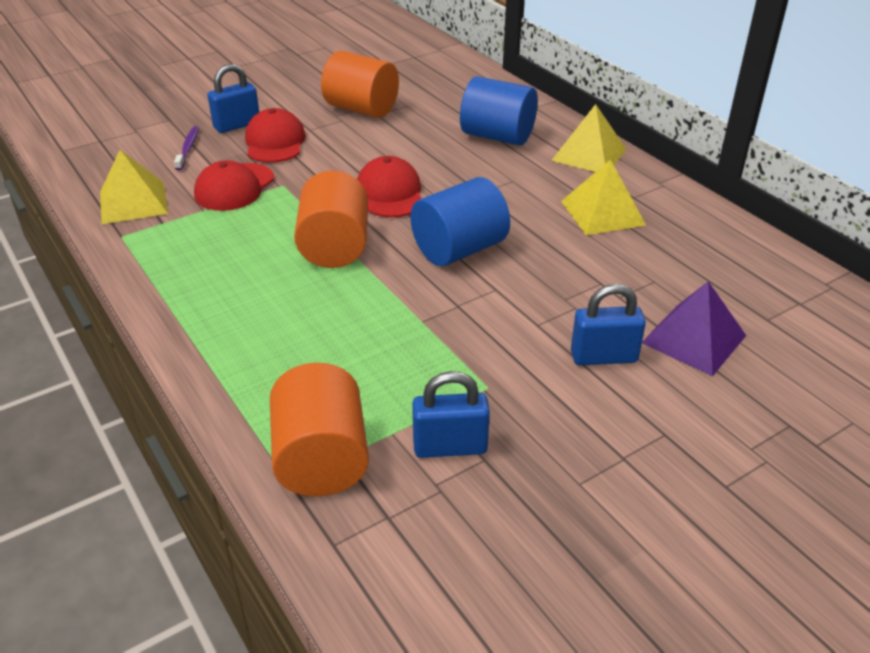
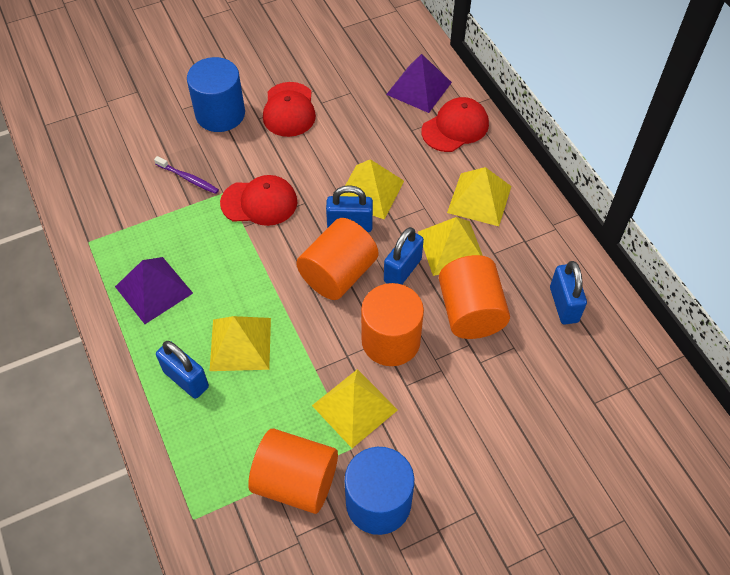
blue padlock: 3 -> 4
orange cylinder: 3 -> 4
purple pyramid: 1 -> 2
yellow pyramid: 3 -> 5

